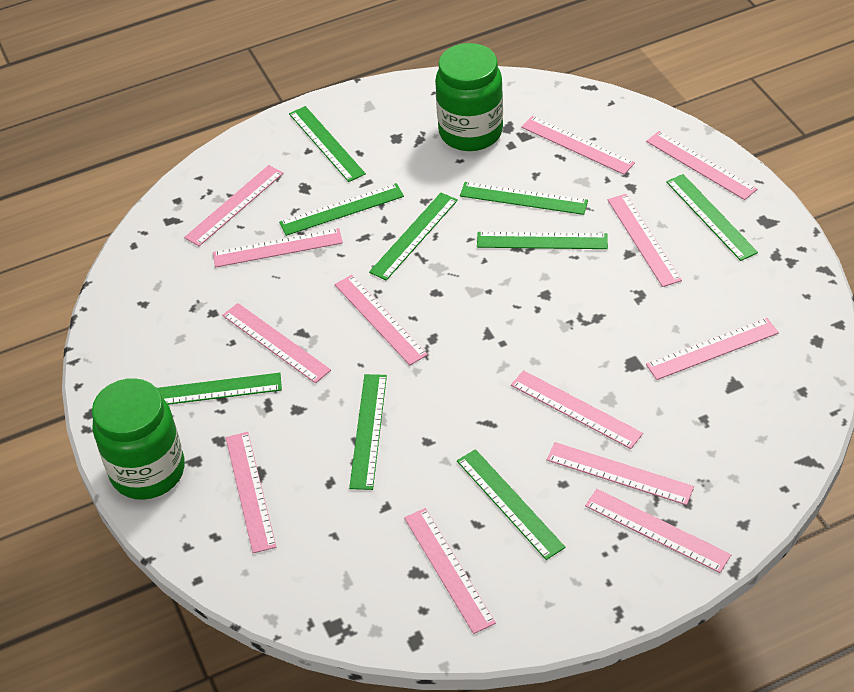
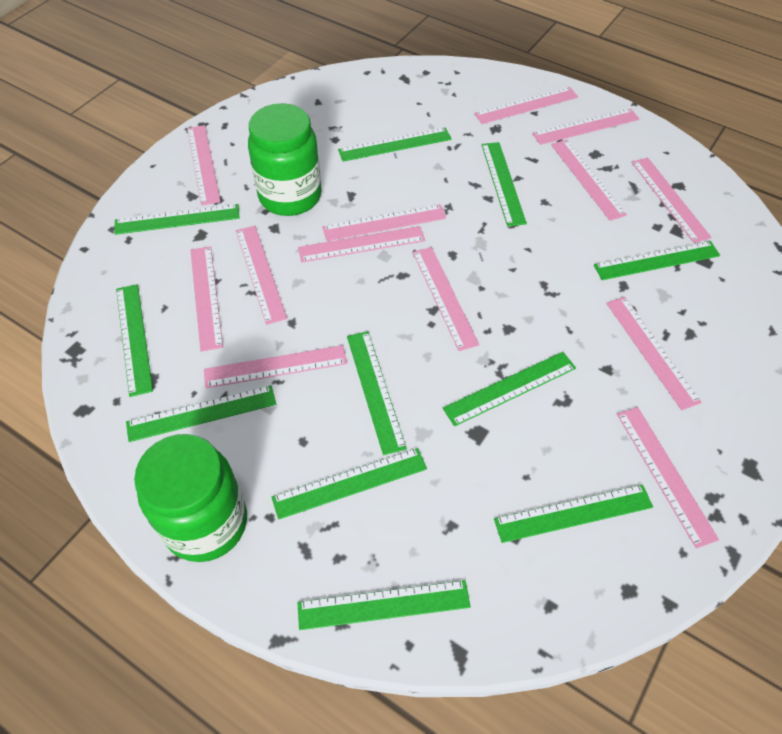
green ruler: 9 -> 11

